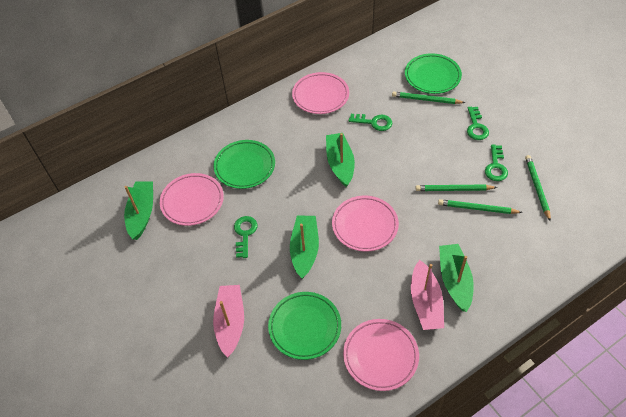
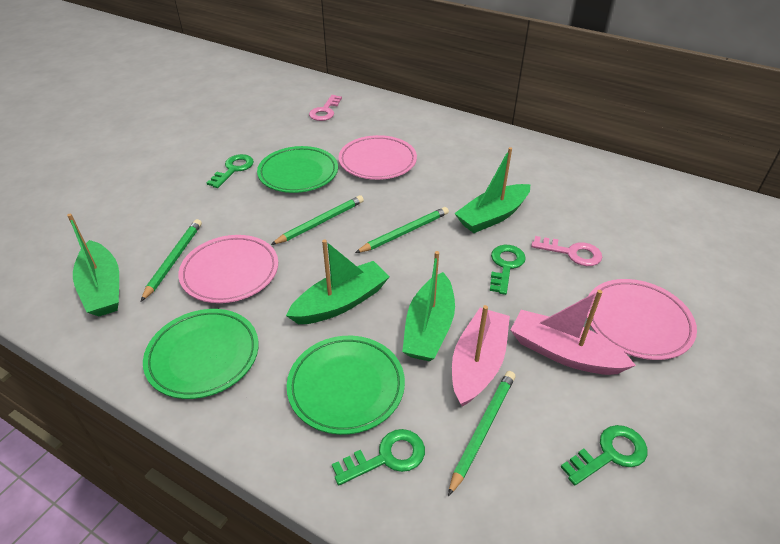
pink key: 0 -> 2
pink plate: 4 -> 3

